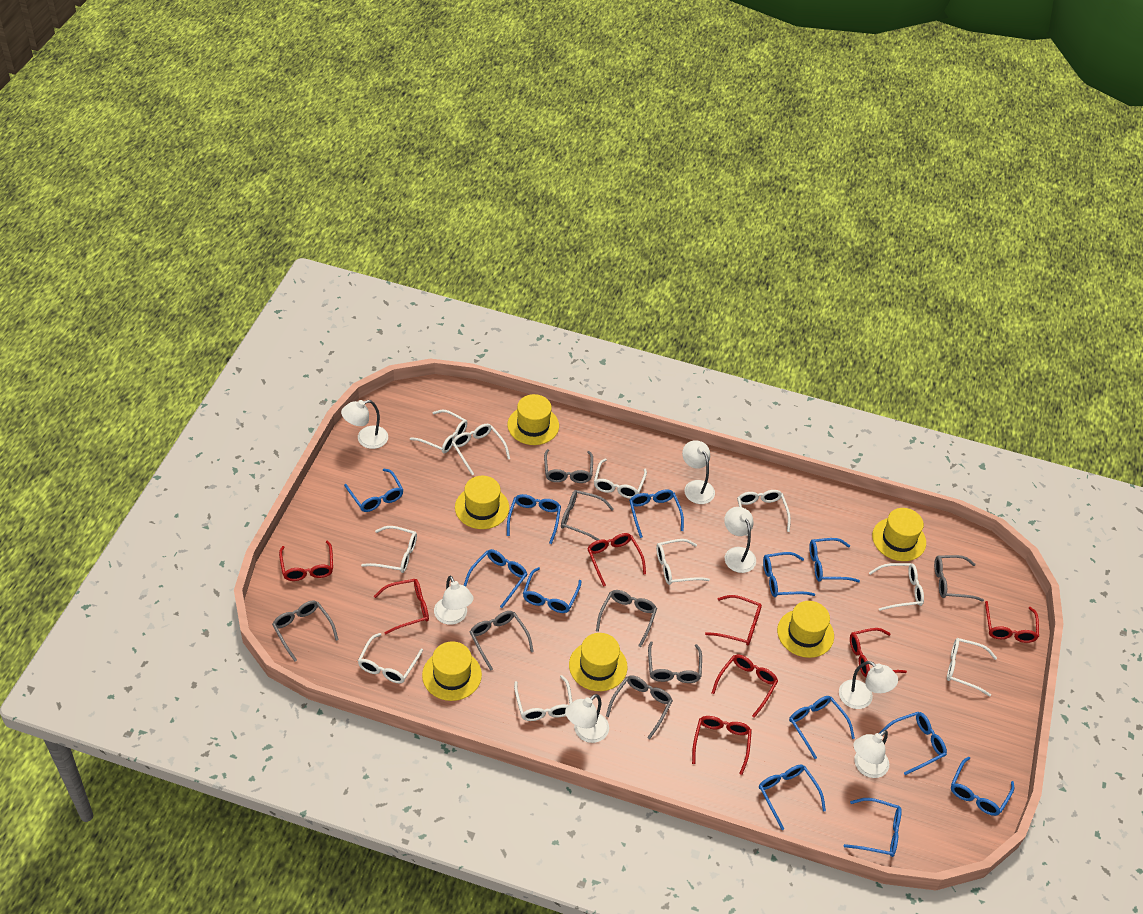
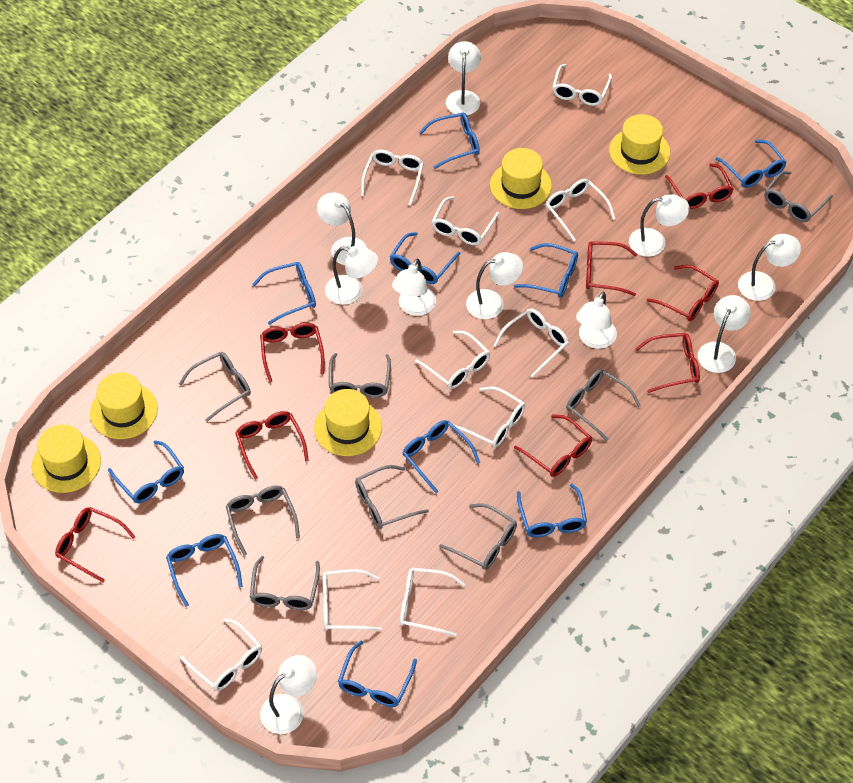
blue glasses: 12 -> 10
white lamp: 7 -> 10
yellow hat: 6 -> 5

